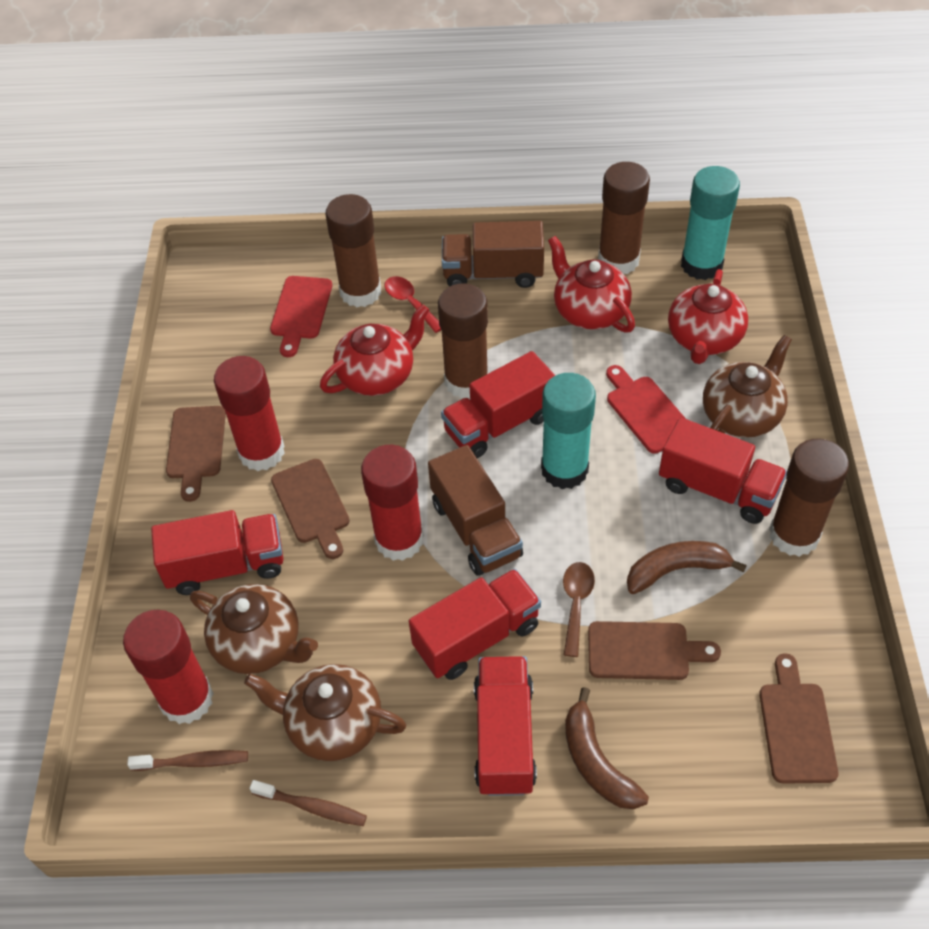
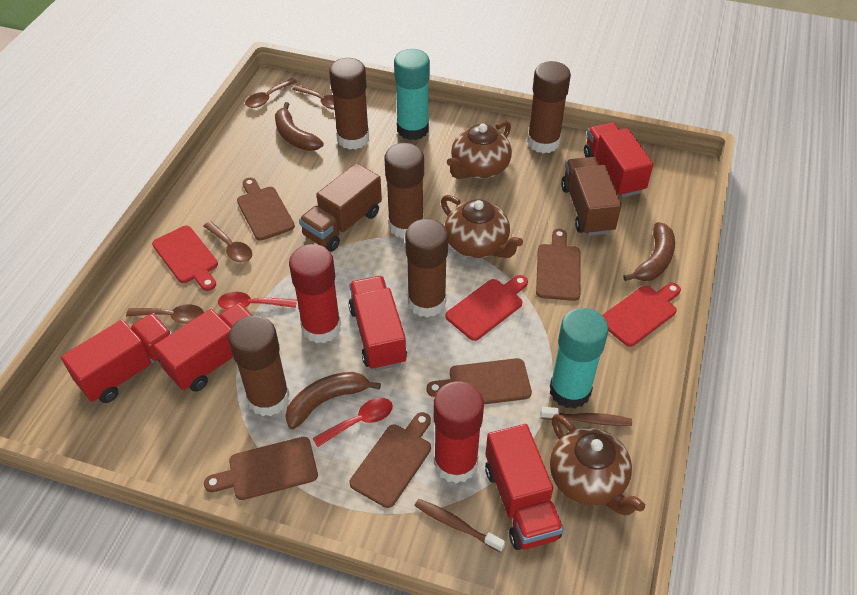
brown banana: 2 -> 3
brown cutting board: 4 -> 5
brown glue stick: 4 -> 5
brown spoon: 1 -> 4
red cutting board: 2 -> 3
red glue stick: 3 -> 2
red spoon: 1 -> 2
red teapot: 3 -> 0

